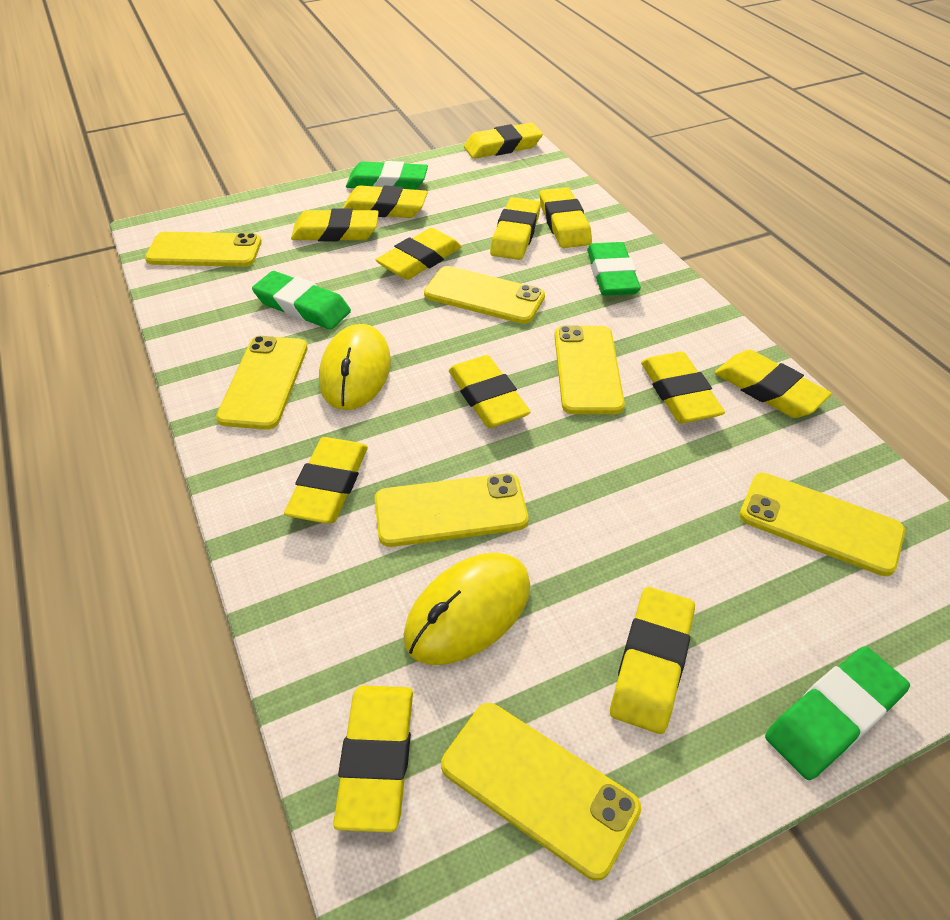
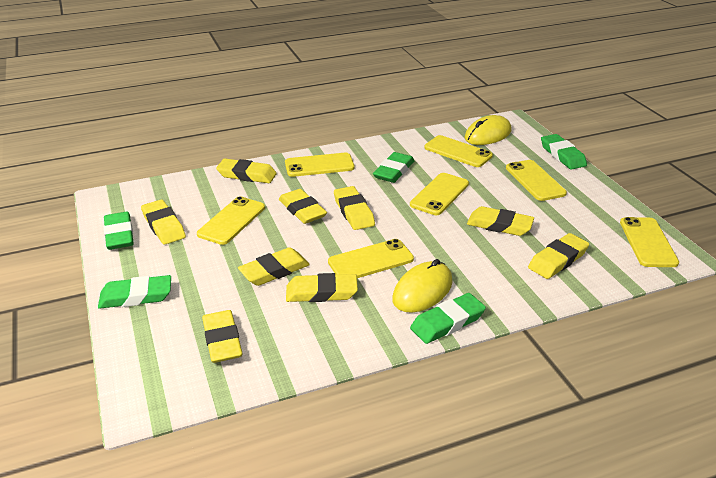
green eraser: 4 -> 5
yellow eraser: 12 -> 9

